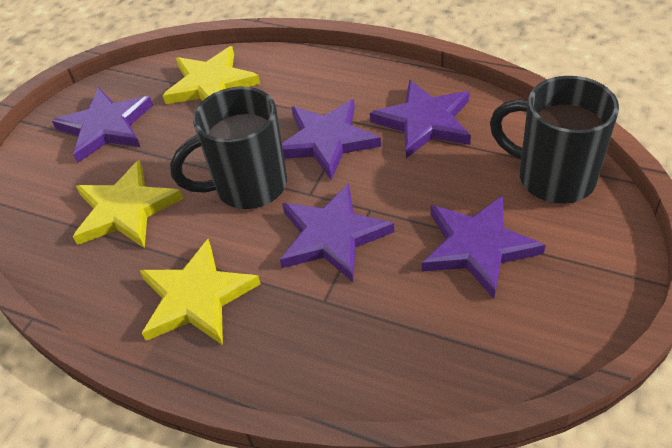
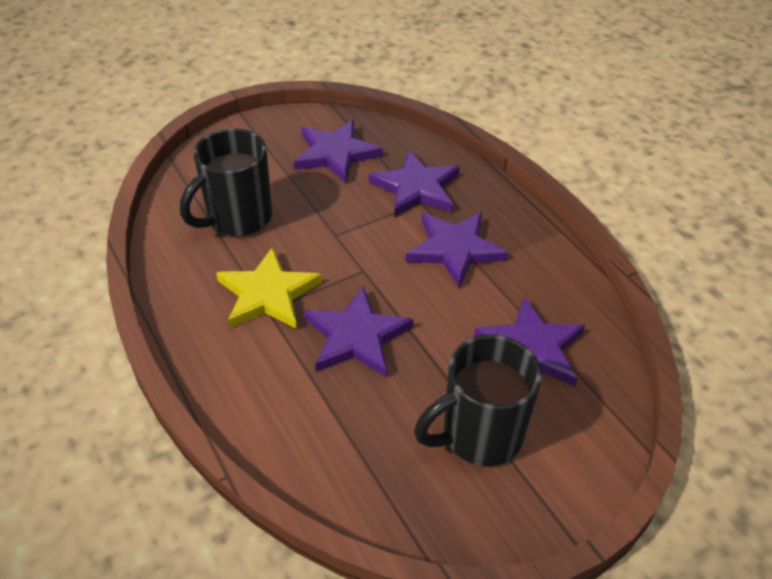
yellow star: 3 -> 1

